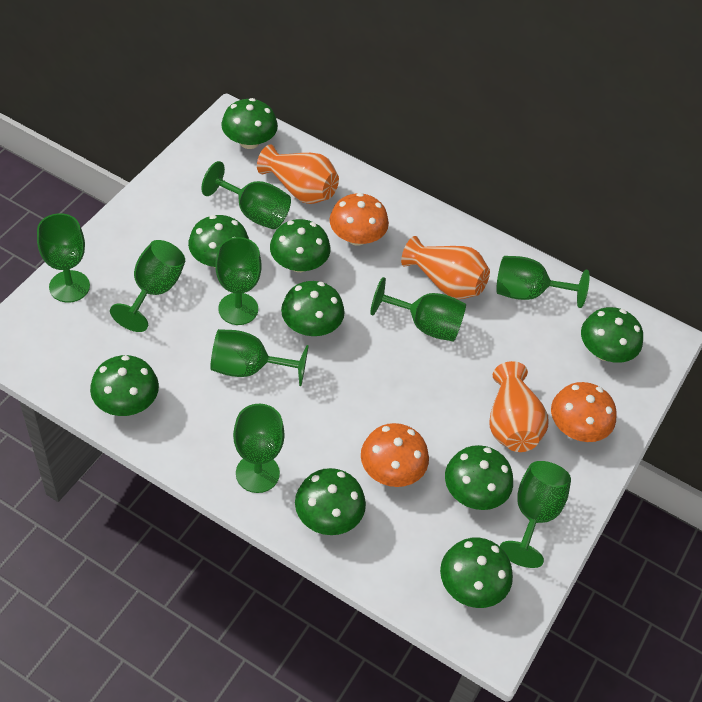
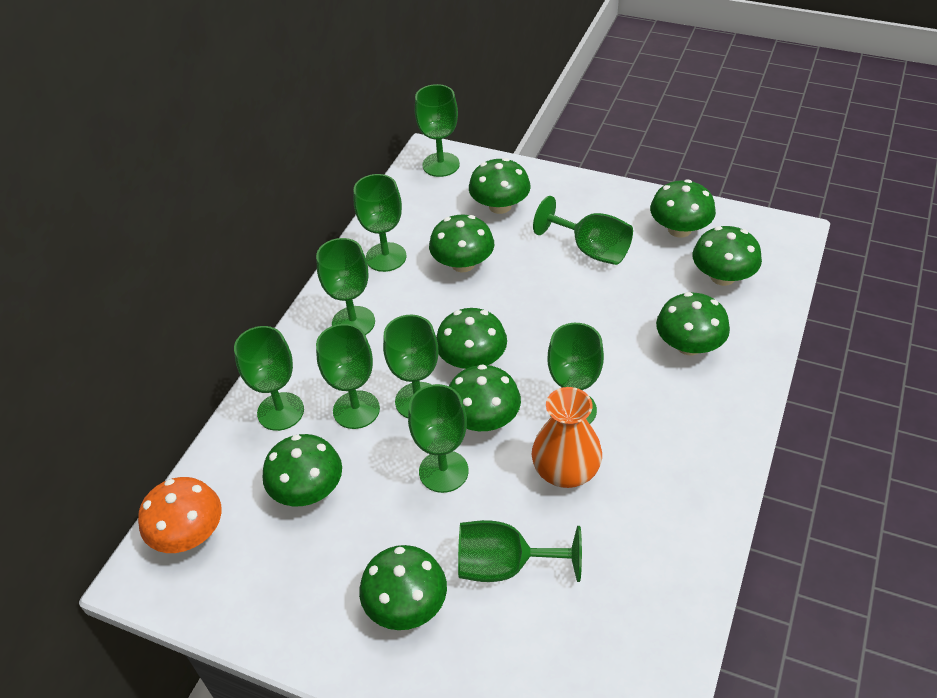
green goblet: 9 -> 10
orange mushroom: 3 -> 1
orange vase: 3 -> 1

